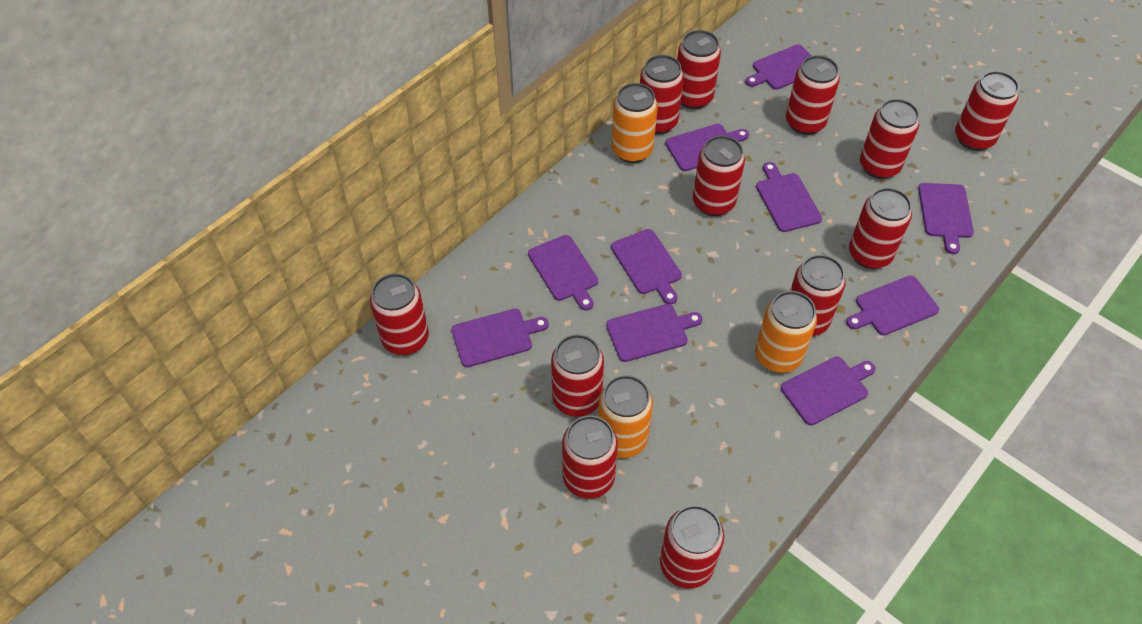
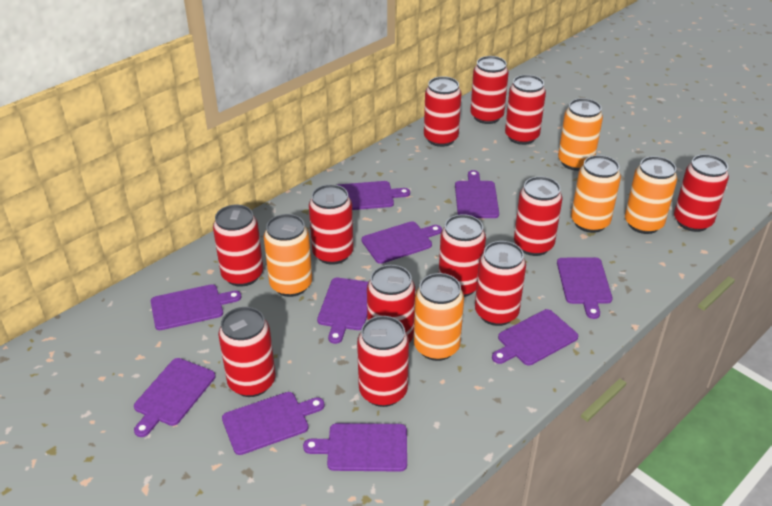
orange can: 3 -> 5

